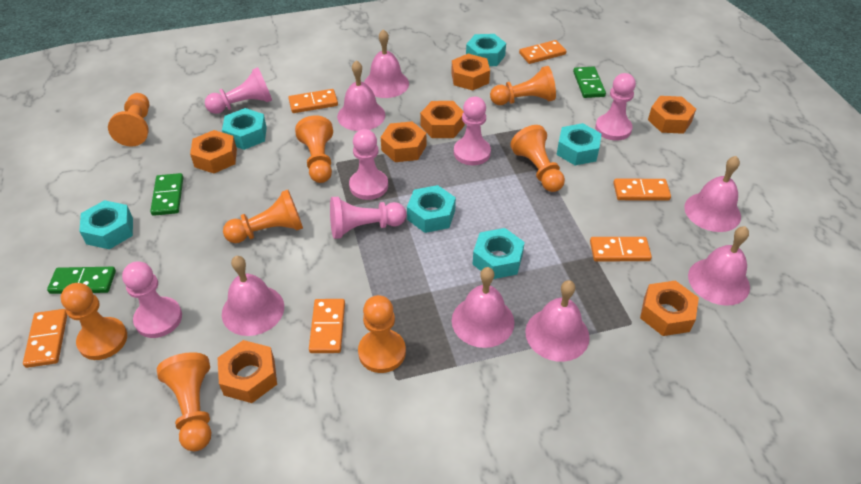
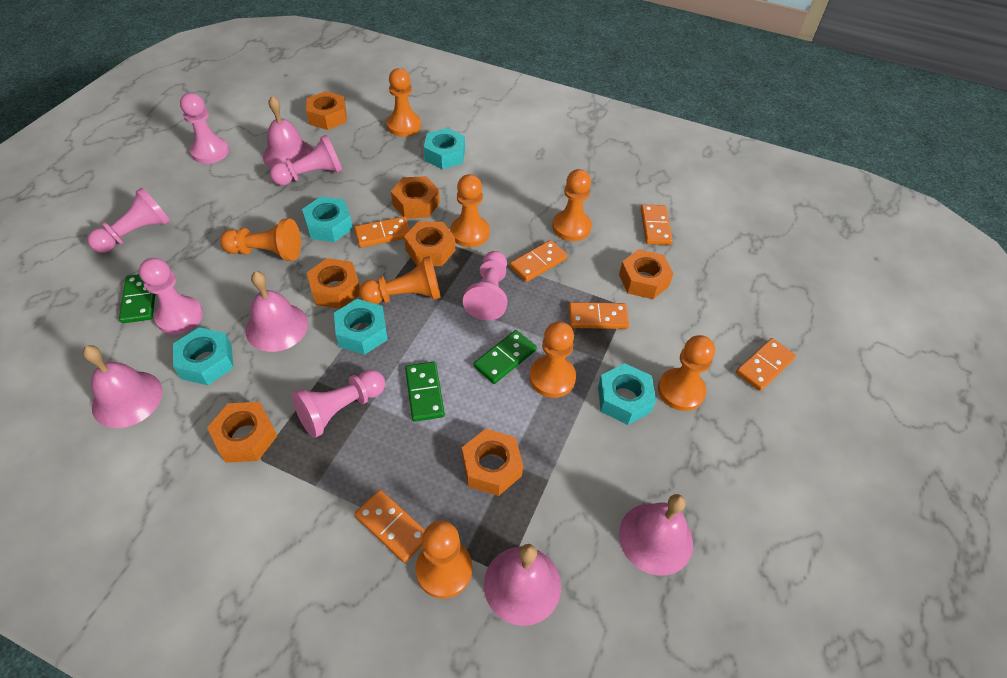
pink bell: 7 -> 5
turquoise nut: 6 -> 5

